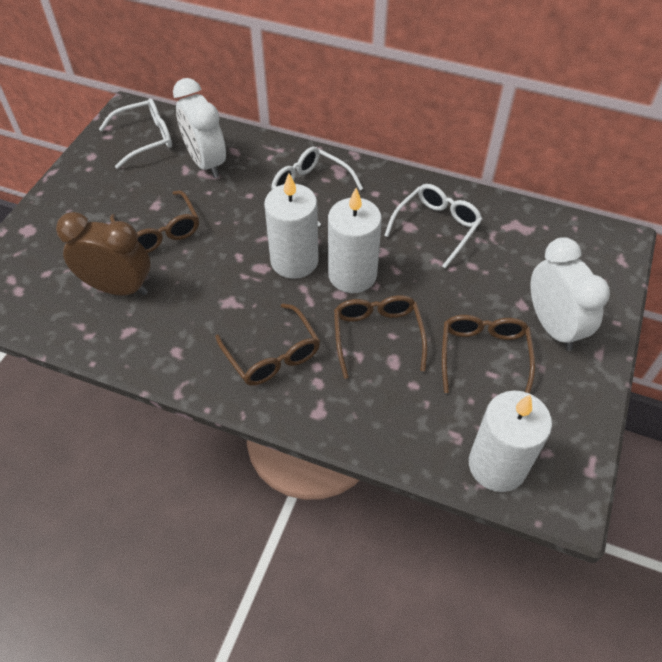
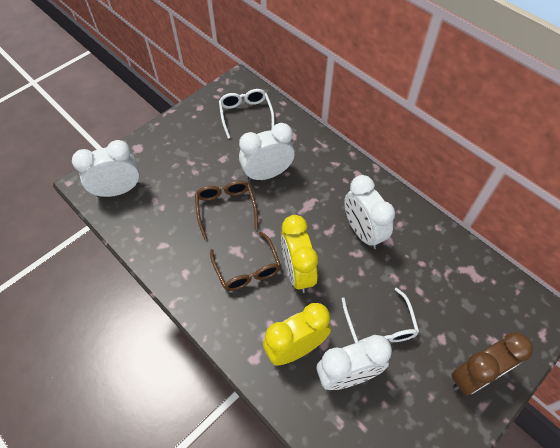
brown glasses: 4 -> 2
white candle: 3 -> 0
white clock: 2 -> 4
white glasses: 3 -> 2
yellow clock: 0 -> 2

